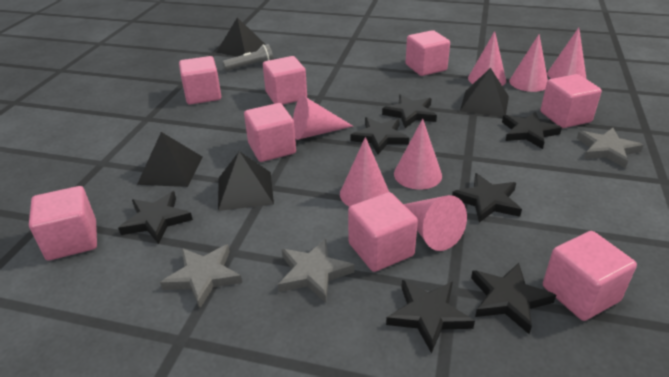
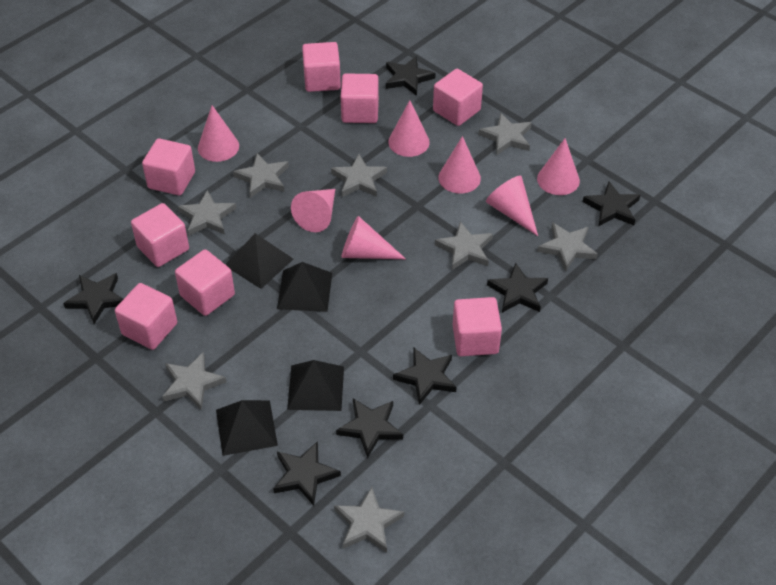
grey flashlight: 1 -> 0
grey star: 3 -> 8

